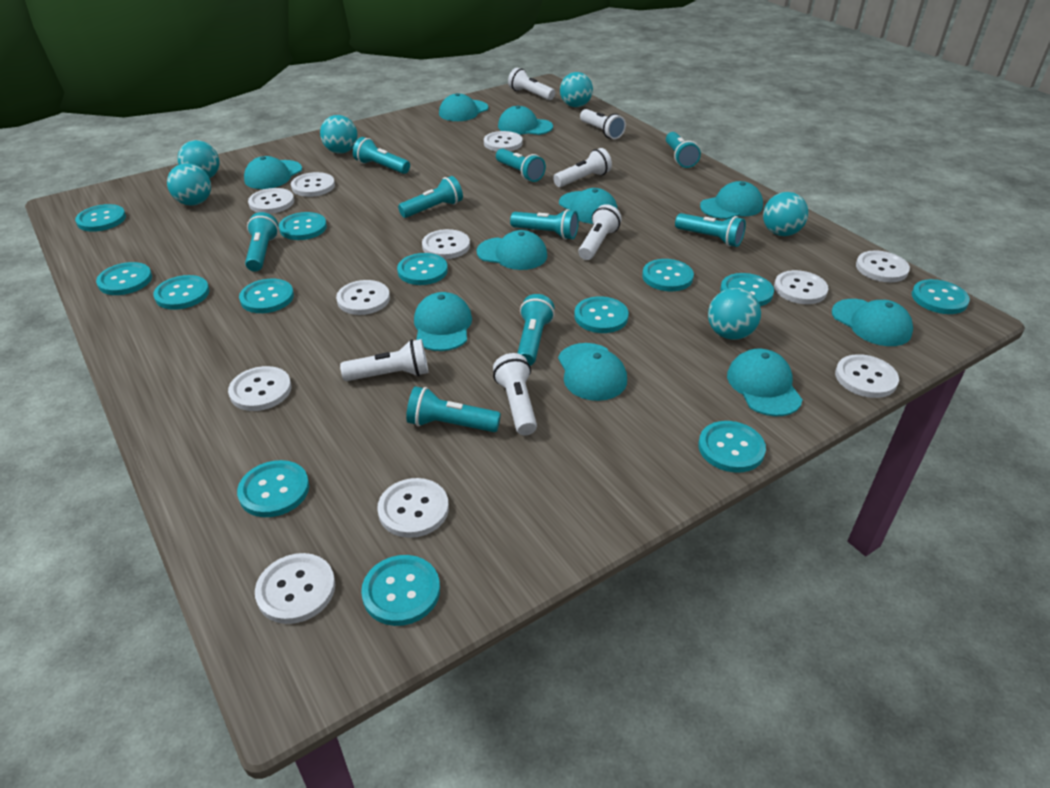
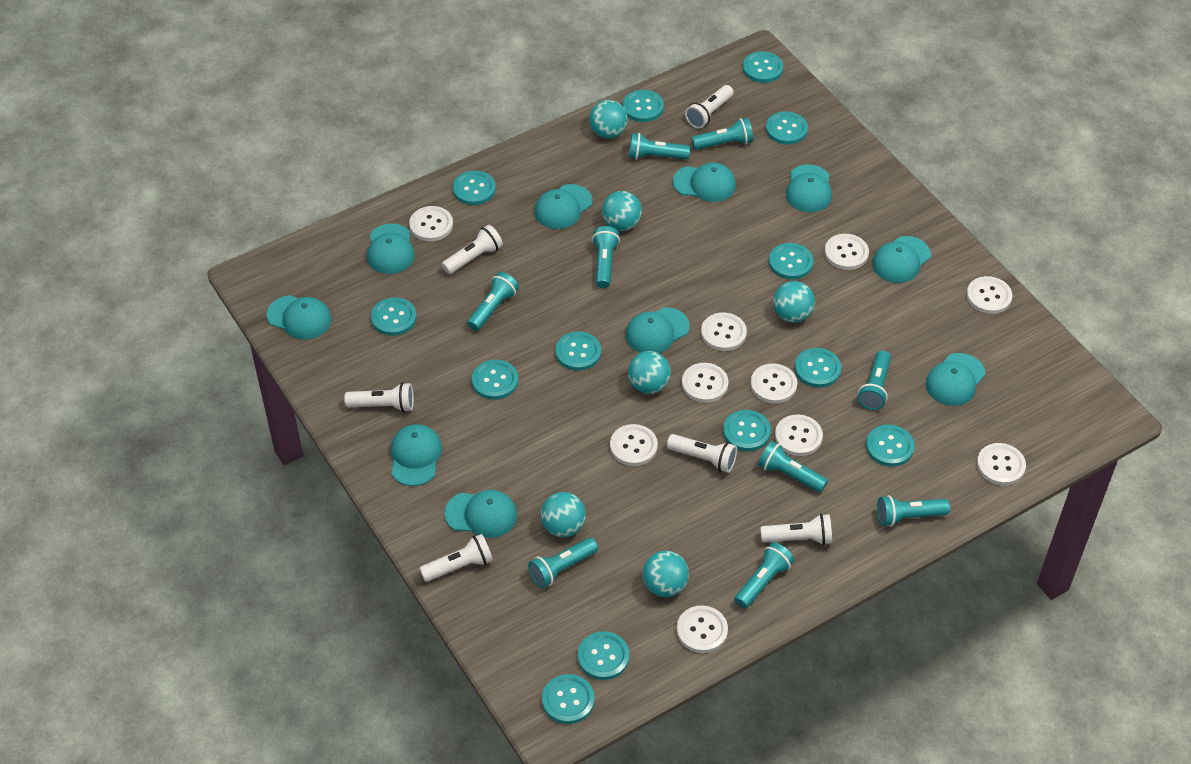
white button: 11 -> 10

